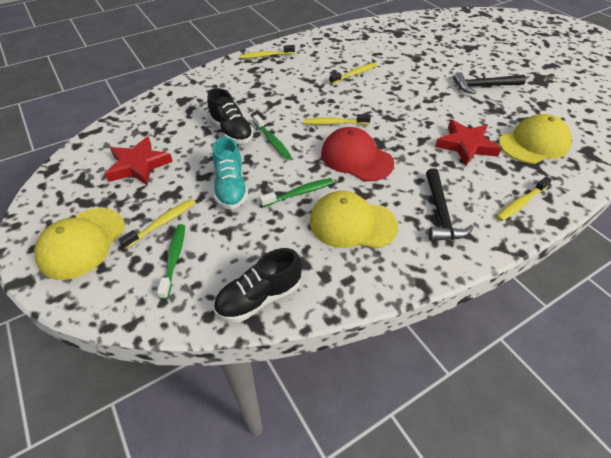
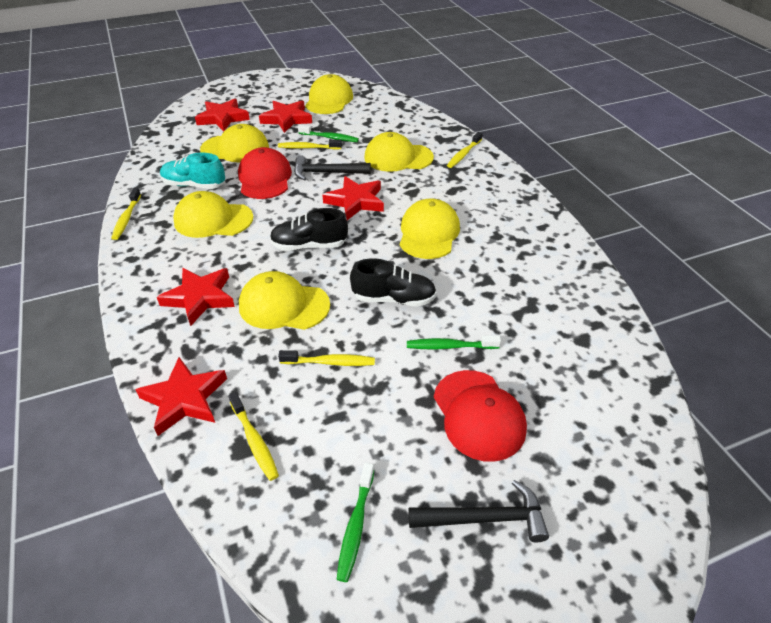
red cap: 1 -> 2
red star: 2 -> 5
yellow cap: 3 -> 6

